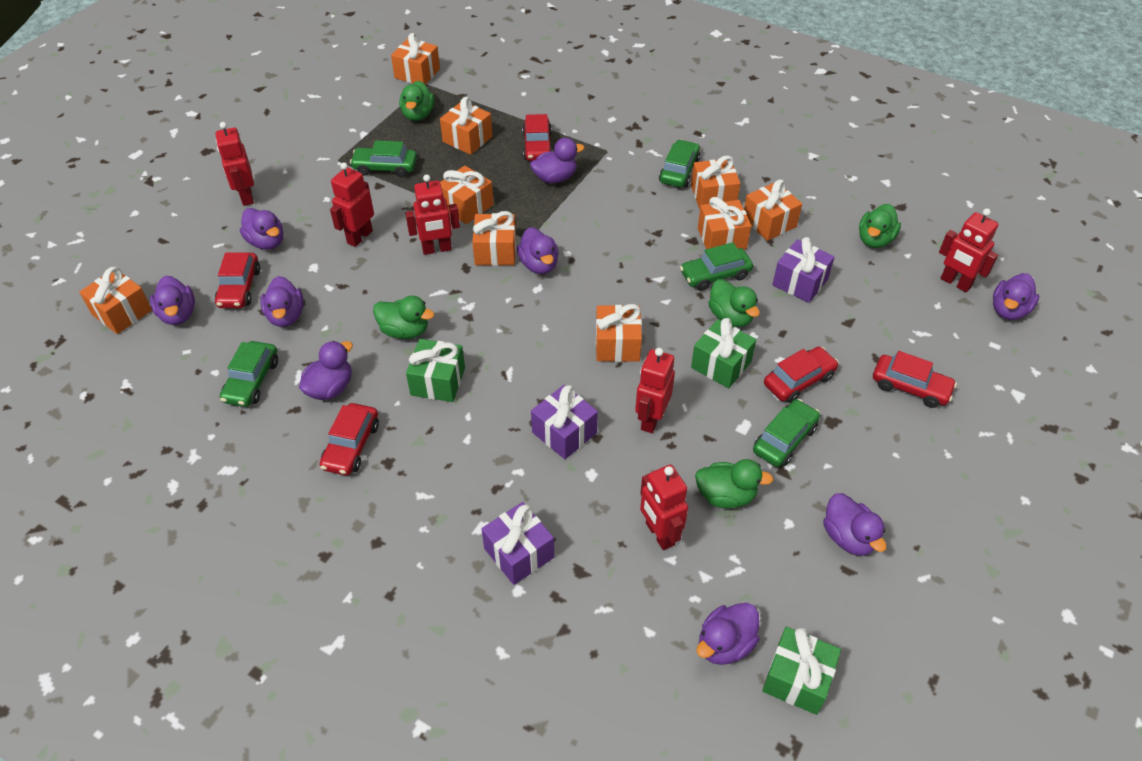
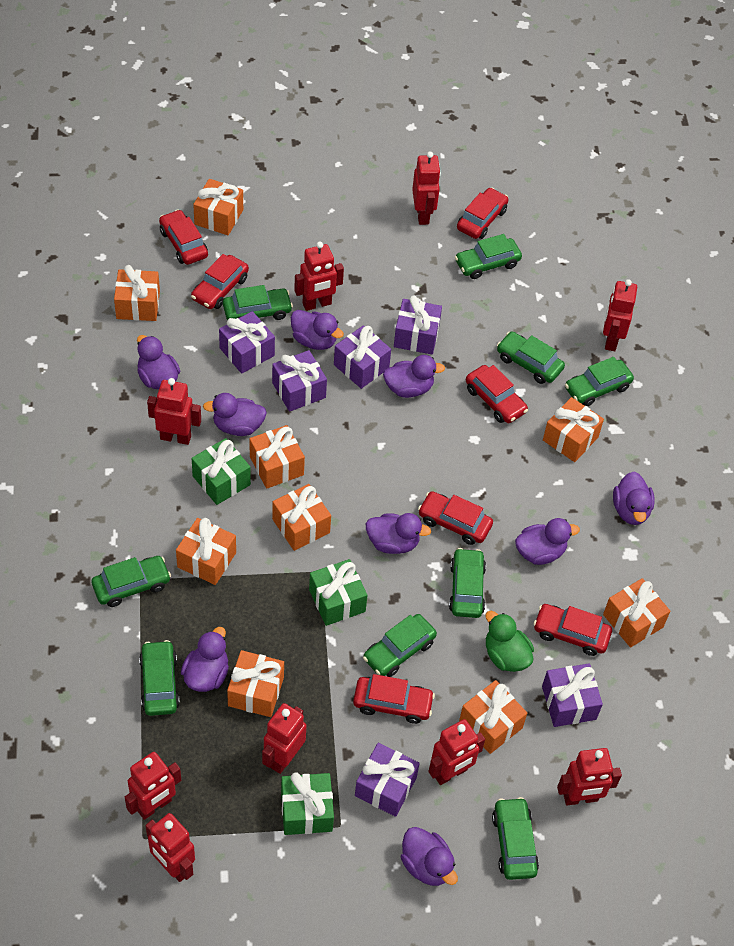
green car: 5 -> 9
green duck: 5 -> 1
purple gift: 3 -> 6
red car: 5 -> 7
red robot: 6 -> 9

